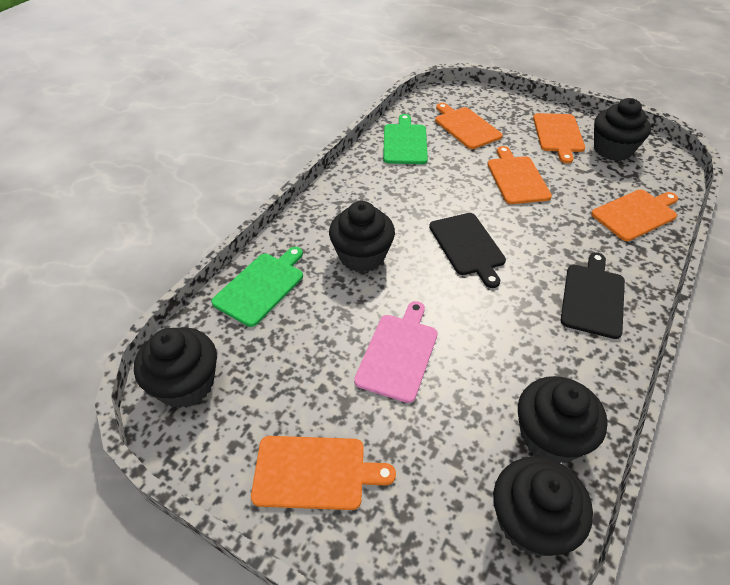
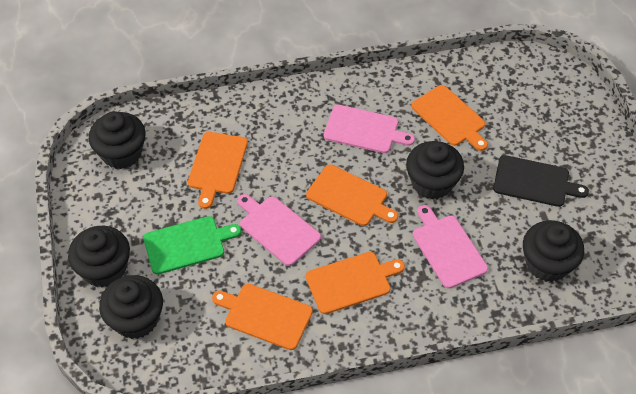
black cutting board: 2 -> 1
green cutting board: 2 -> 1
pink cutting board: 1 -> 3

